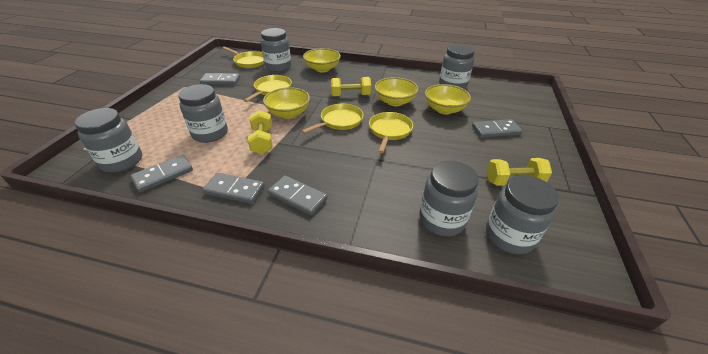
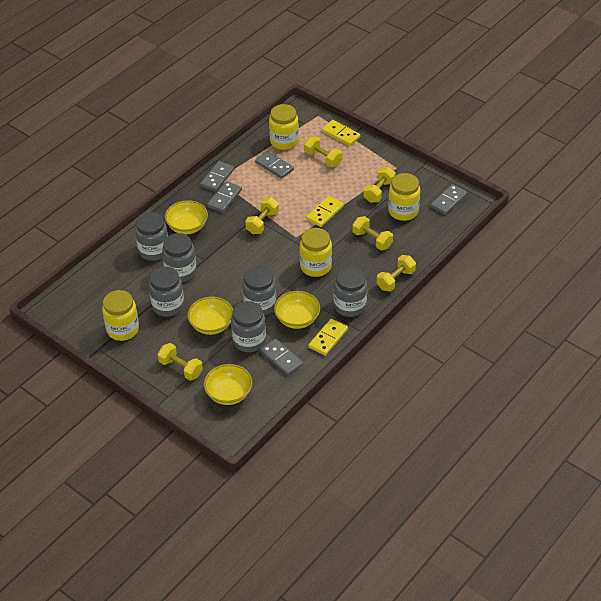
yellow domino: 0 -> 3
yellow dumbbell: 3 -> 6
yellow jar: 0 -> 4
yellow pan: 4 -> 0

